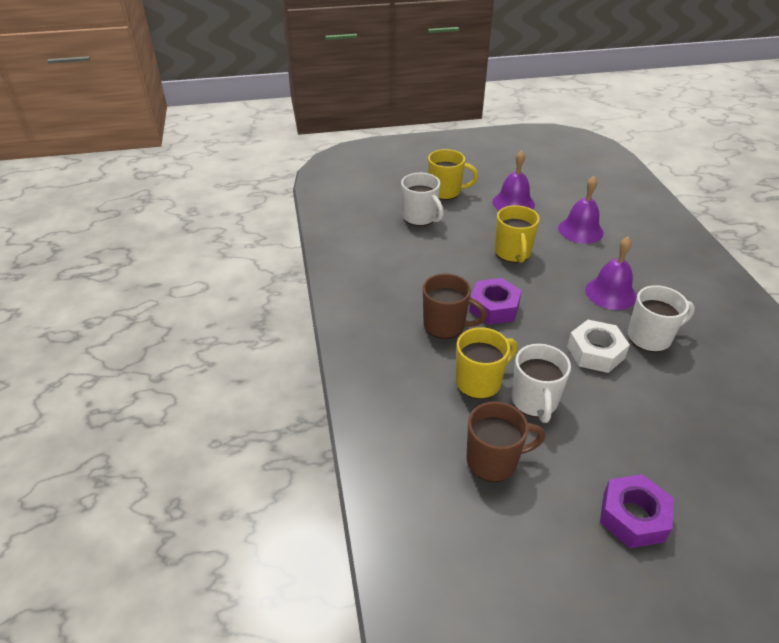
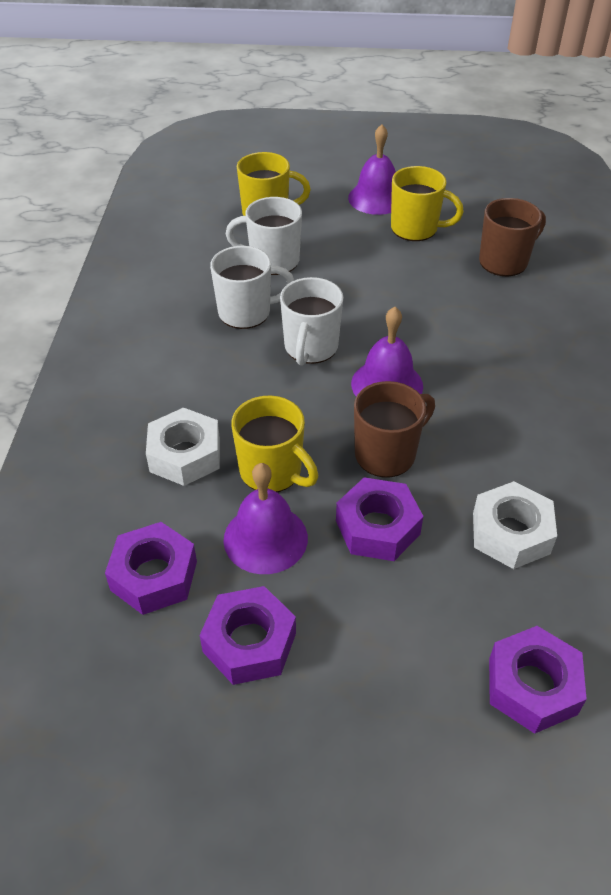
purple nut: 2 -> 4
white nut: 1 -> 2

